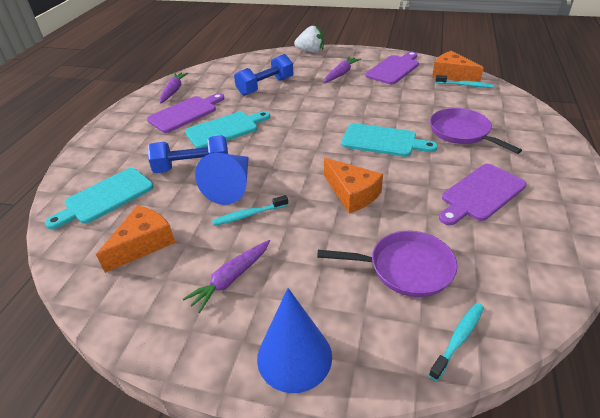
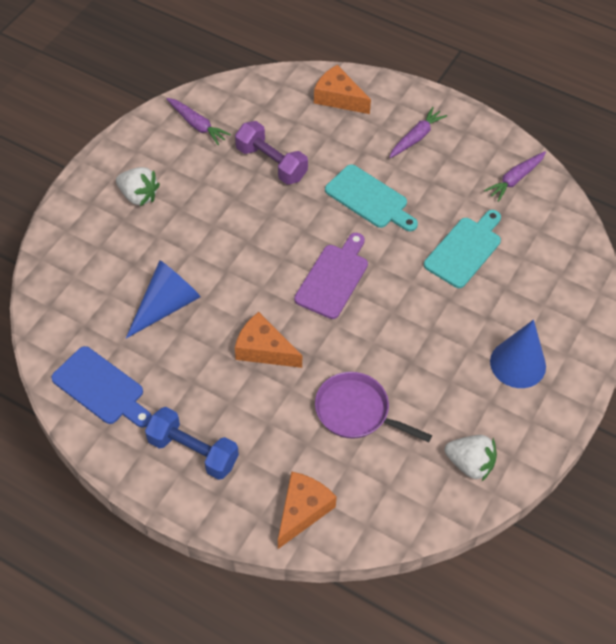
blue cutting board: 0 -> 1
blue dumbbell: 2 -> 1
purple cutting board: 3 -> 1
purple dumbbell: 0 -> 1
purple pan: 2 -> 1
turquoise cutting board: 3 -> 2
turquoise toothbrush: 3 -> 0
white strawberry: 1 -> 2

